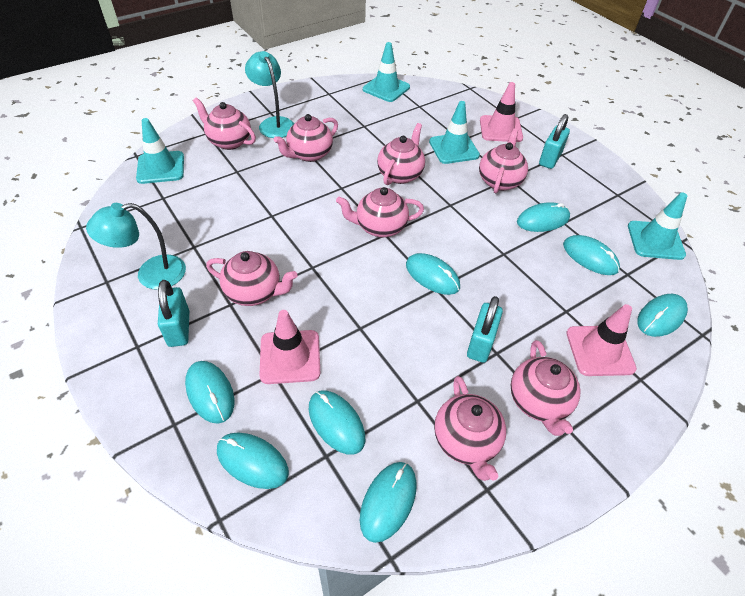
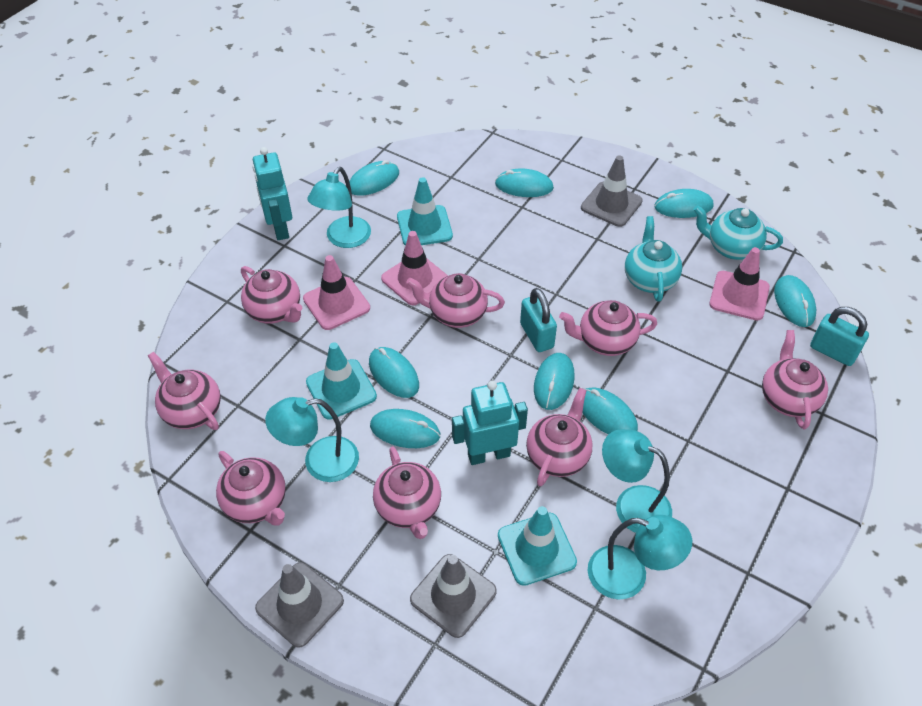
grey traffic cone: 0 -> 3
turquoise lamp: 2 -> 4
turquoise padlock: 3 -> 2
turquoise robot: 0 -> 2
turquoise teapot: 0 -> 2
turquoise traffic cone: 4 -> 3

